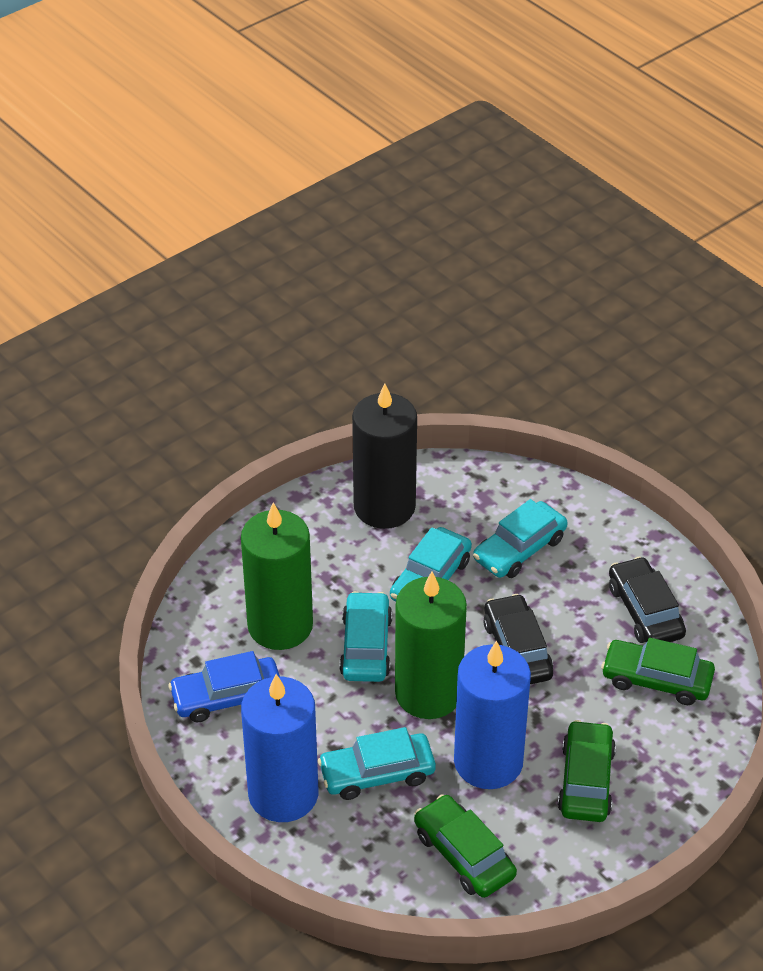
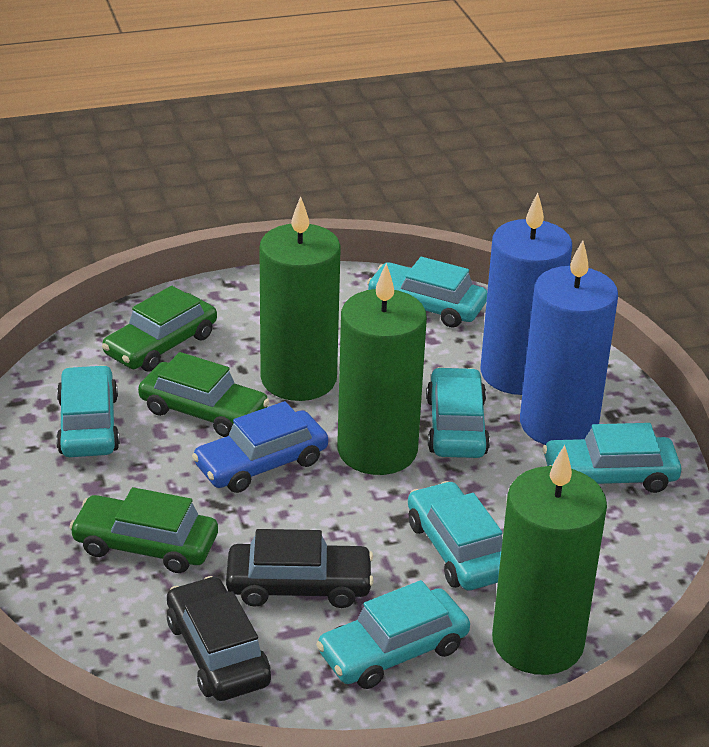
black candle: 1 -> 0
green candle: 2 -> 3
turquoise car: 4 -> 6

